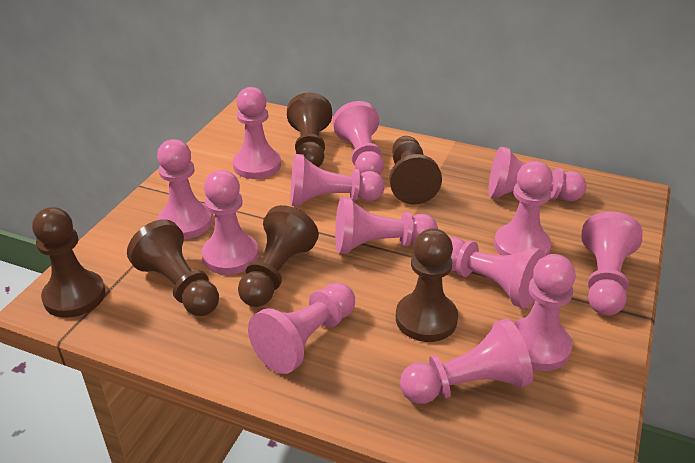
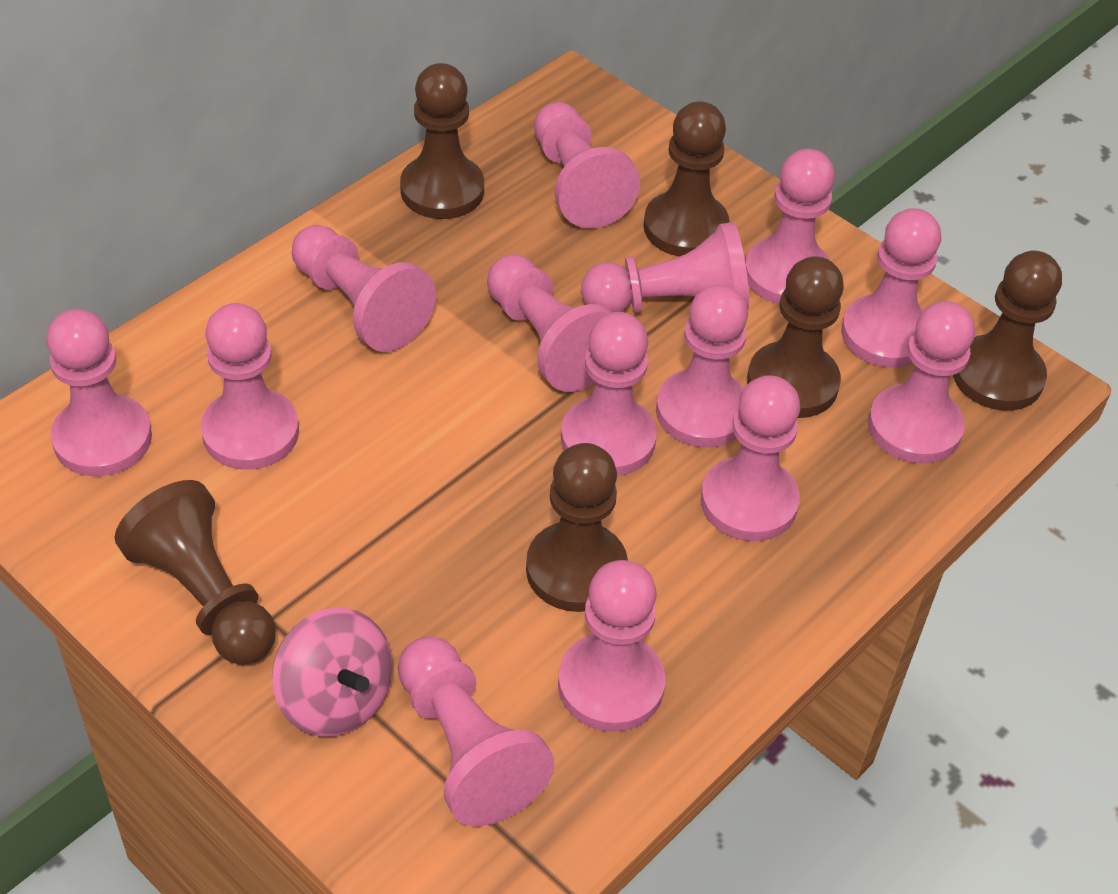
pink pawn: 13 -> 14
pink spinning top: 0 -> 1

